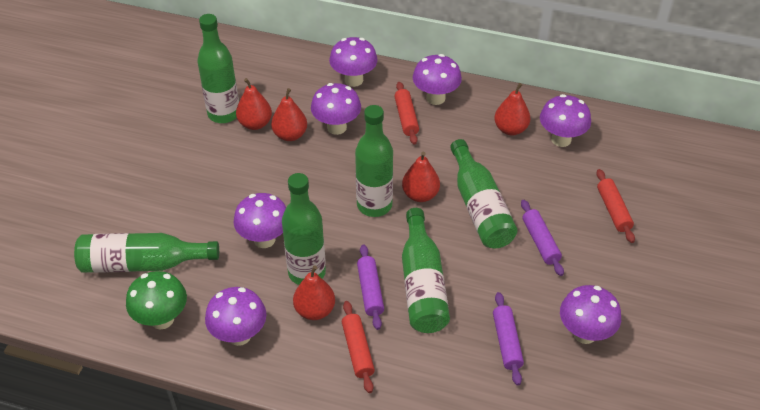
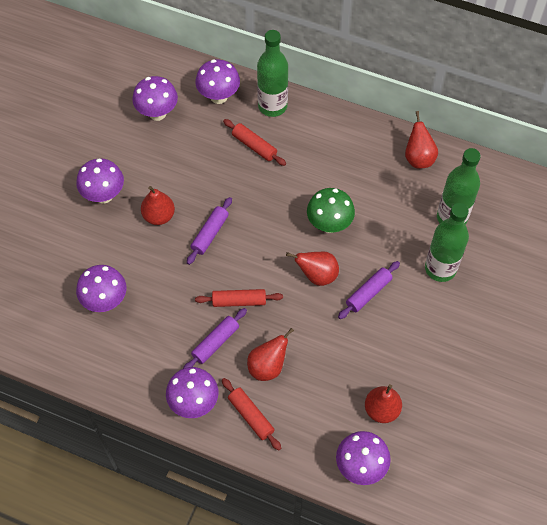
green bottle: 6 -> 3
purple mushroom: 7 -> 6

